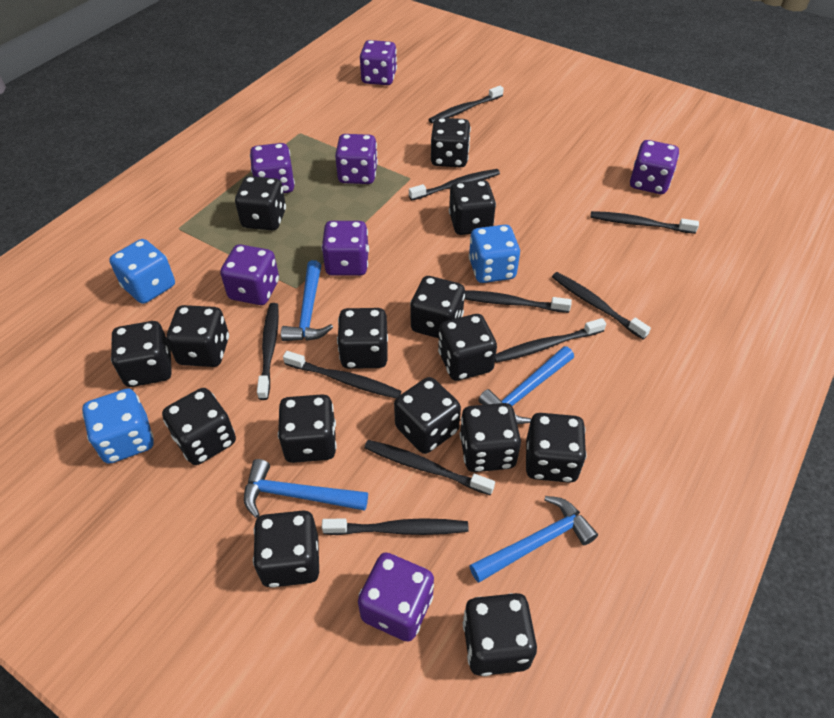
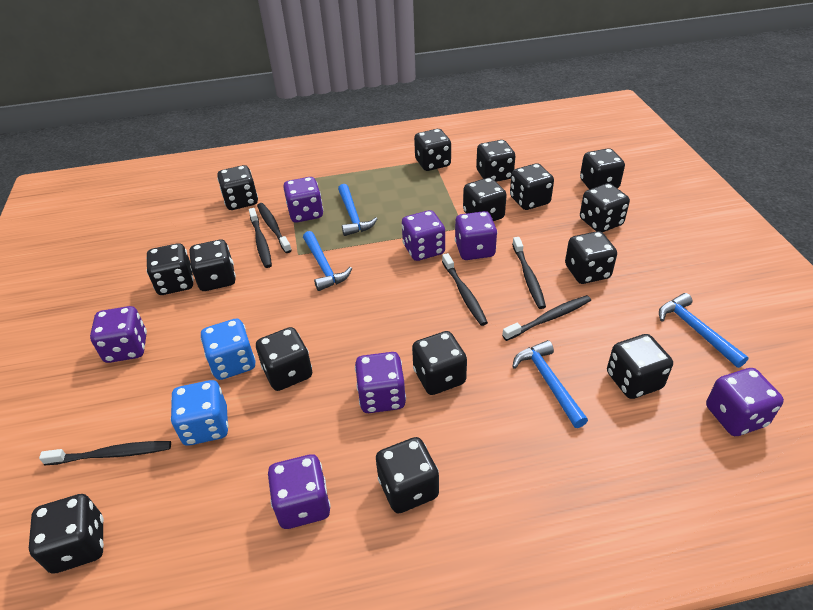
black toothbrush: 10 -> 6
blue dice: 3 -> 2

